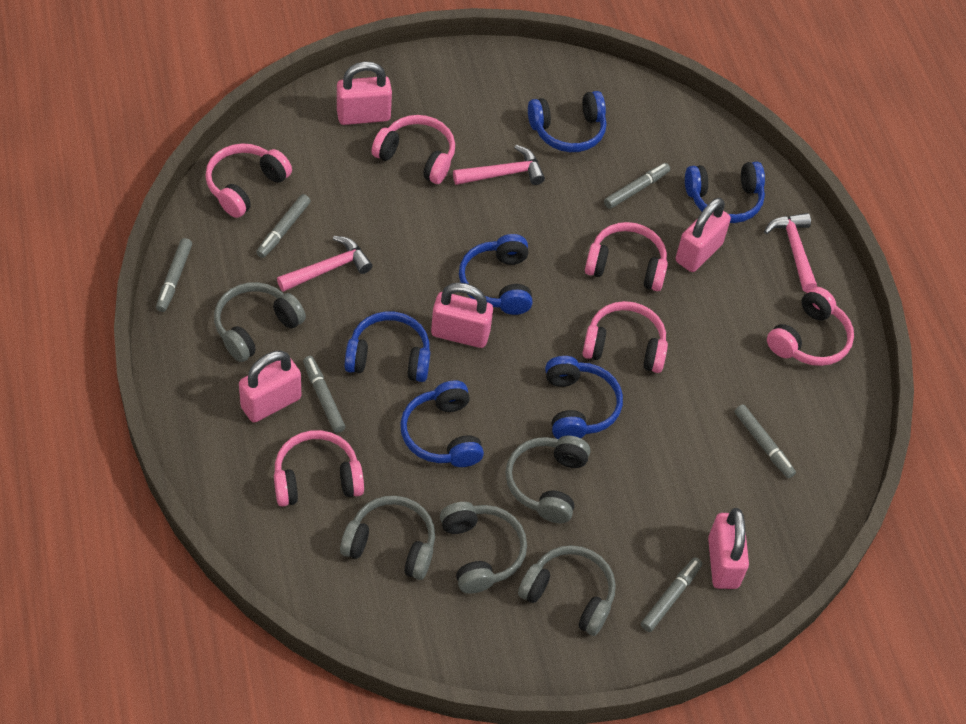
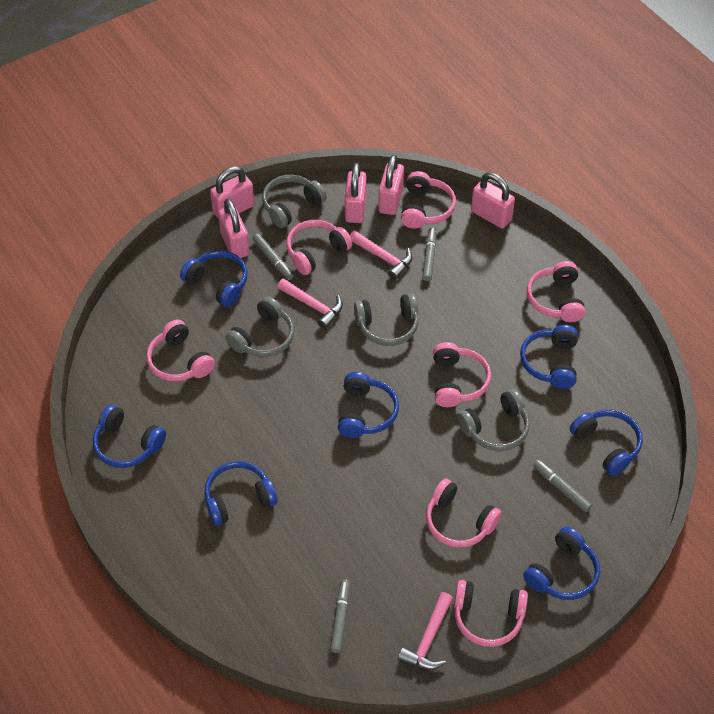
blue headphones: 6 -> 7
grey headphones: 5 -> 4
grey marker: 6 -> 4
pink headphones: 6 -> 7

